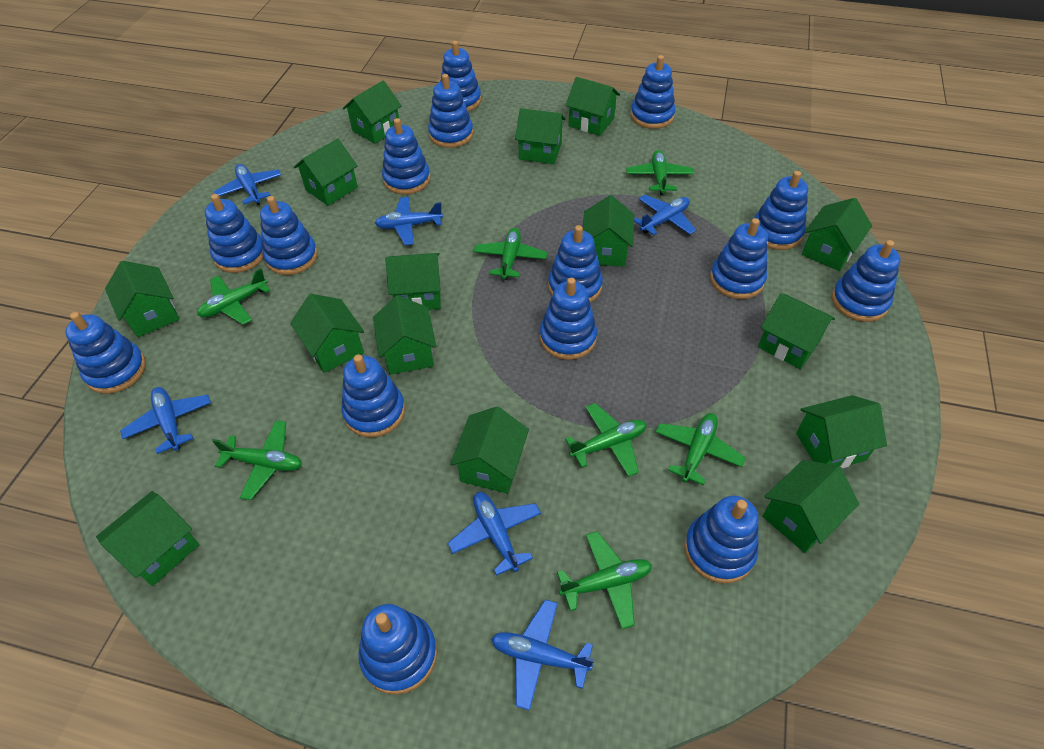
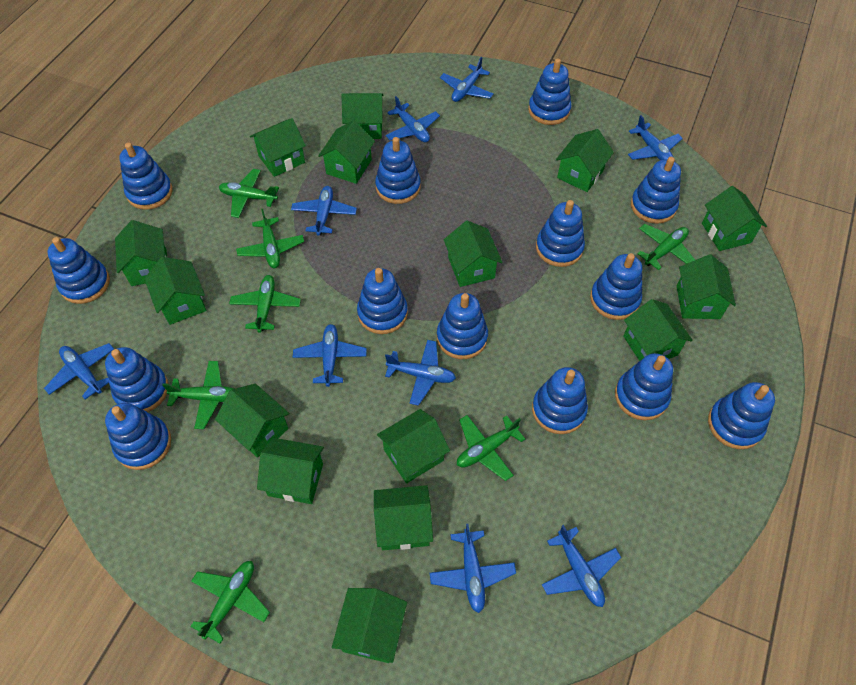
blue plane: 6 -> 9
blue stacking toy: 15 -> 14

